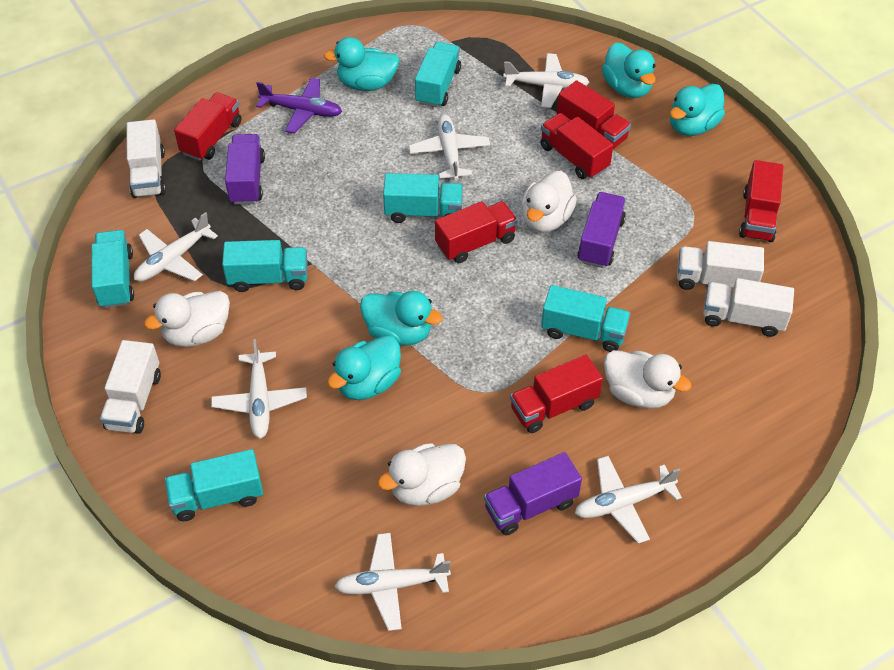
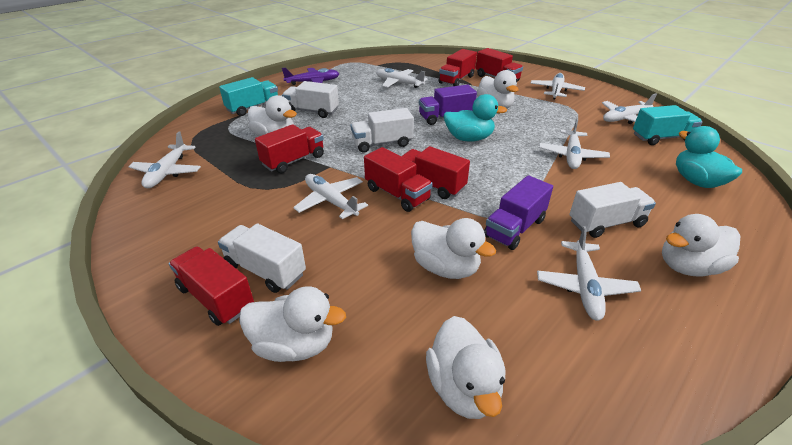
purple truck: 3 -> 2
turquoise duck: 5 -> 2
turquoise truck: 6 -> 2
white duck: 4 -> 6
white plane: 6 -> 7

